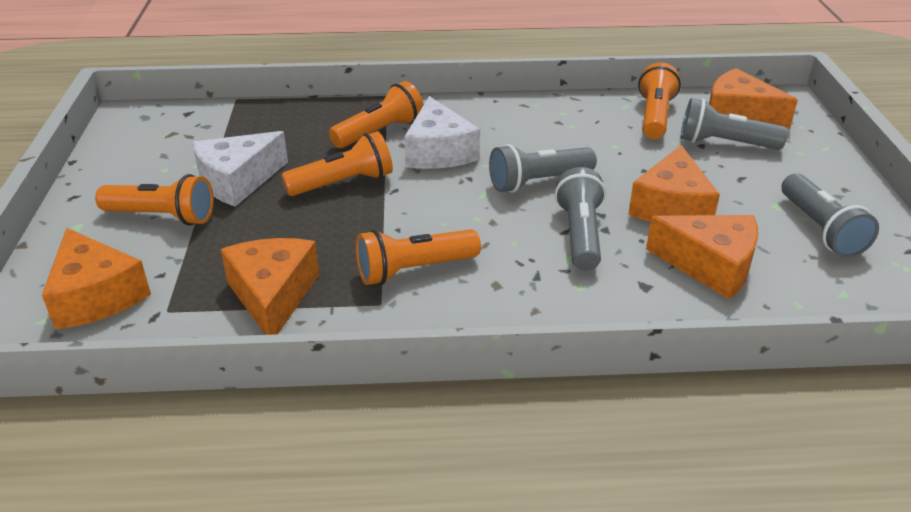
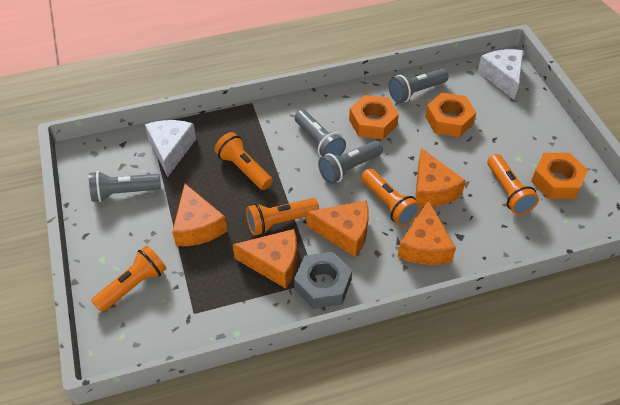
grey nut: 0 -> 1
orange nut: 0 -> 3

